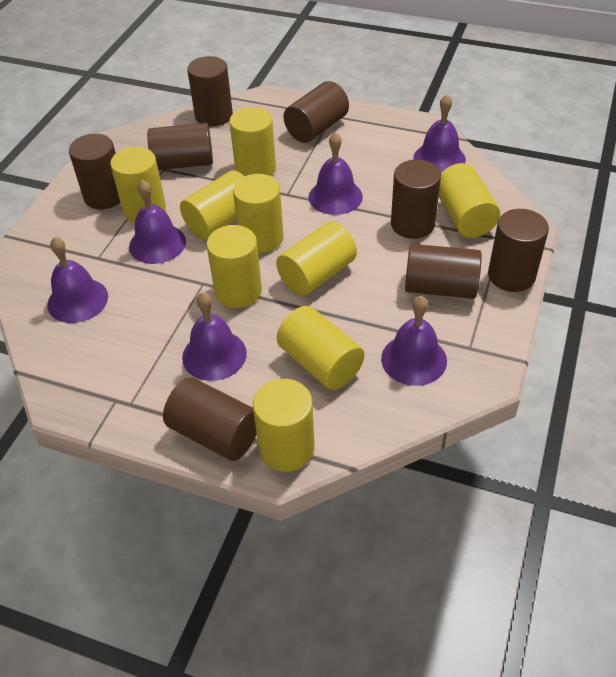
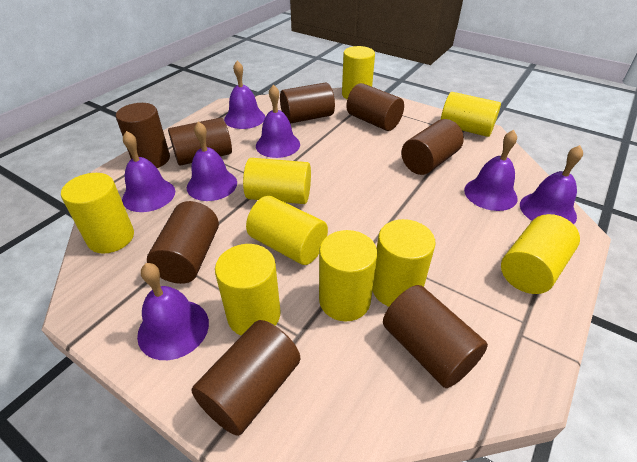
purple bell: 6 -> 7

